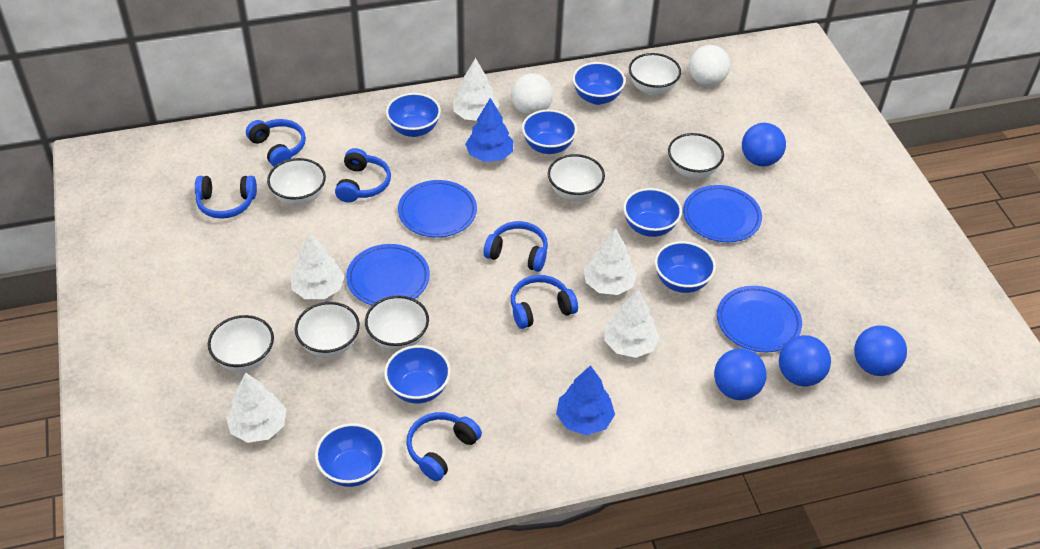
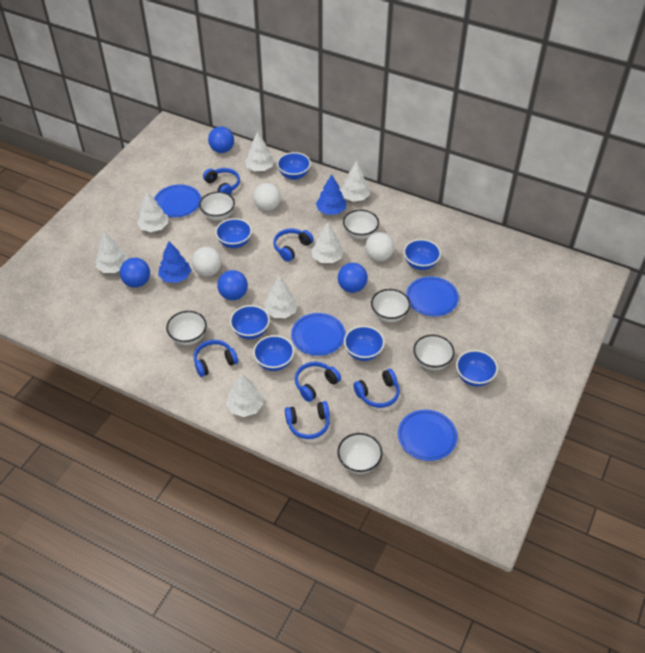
white ball: 2 -> 3
white bowl: 7 -> 6
white tree: 5 -> 7

